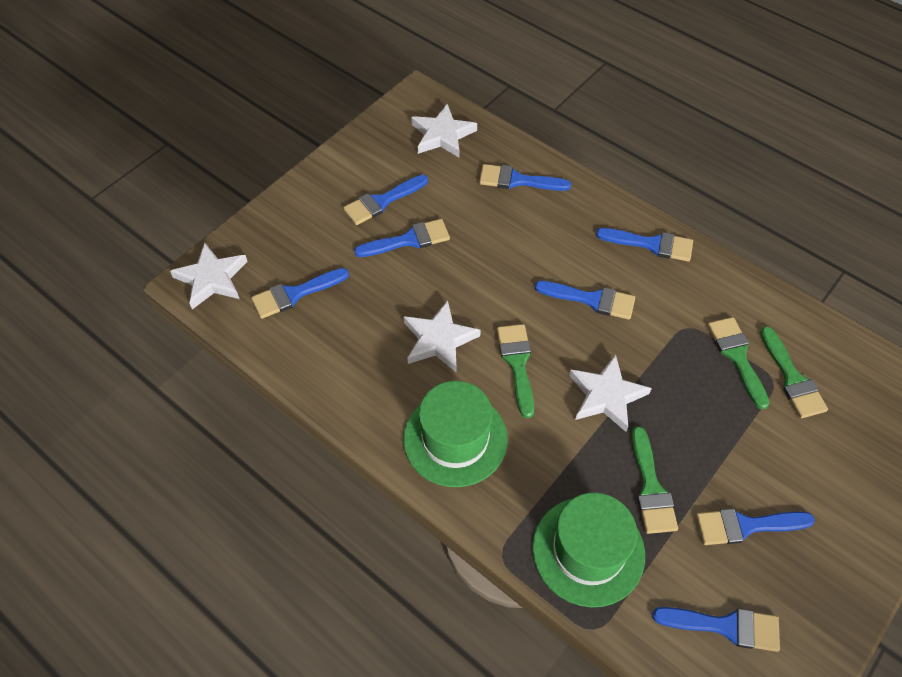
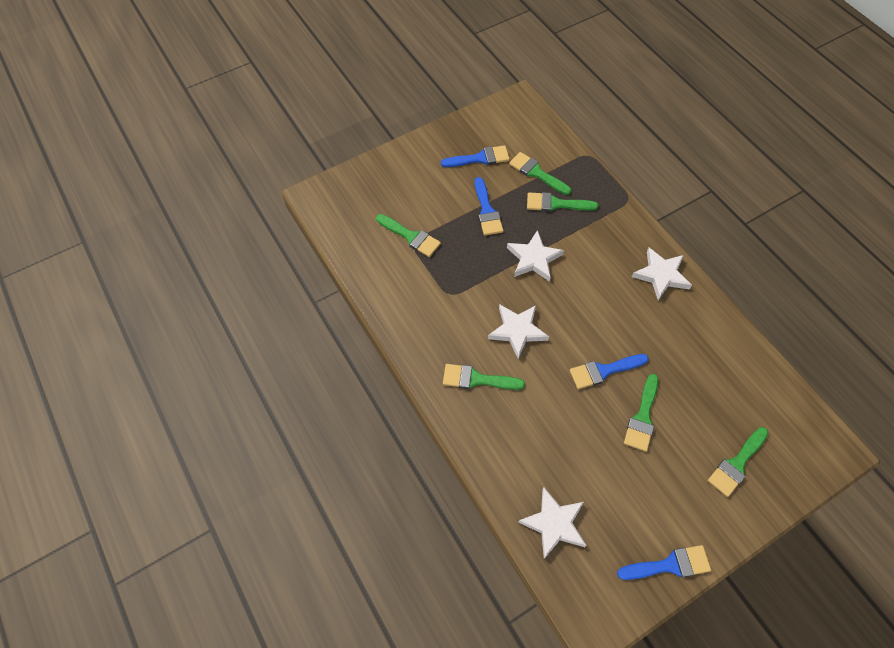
blue brush: 8 -> 4
green brush: 4 -> 6
green hat: 2 -> 0

